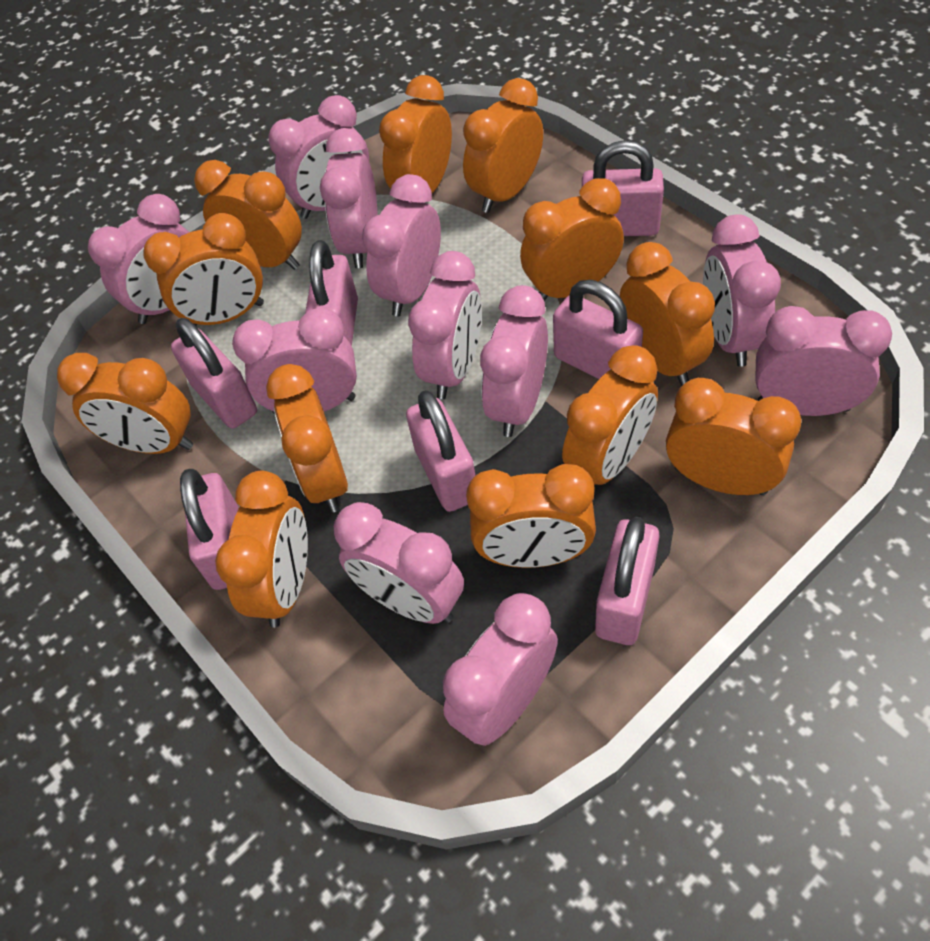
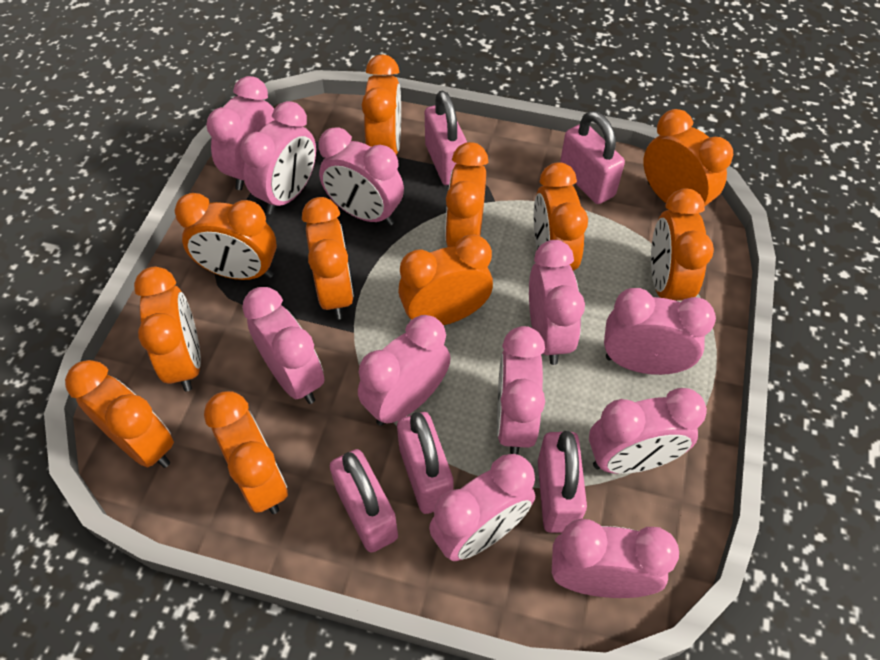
orange clock: 12 -> 11
pink padlock: 7 -> 5

